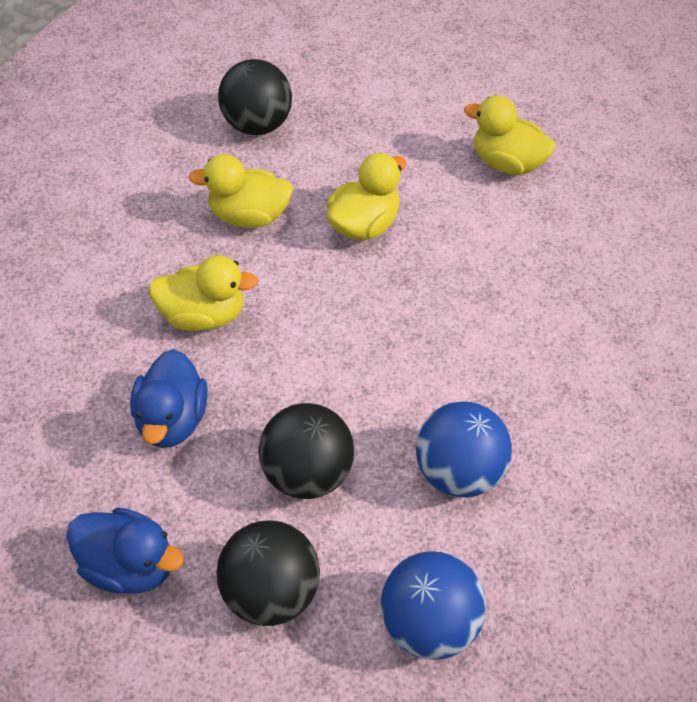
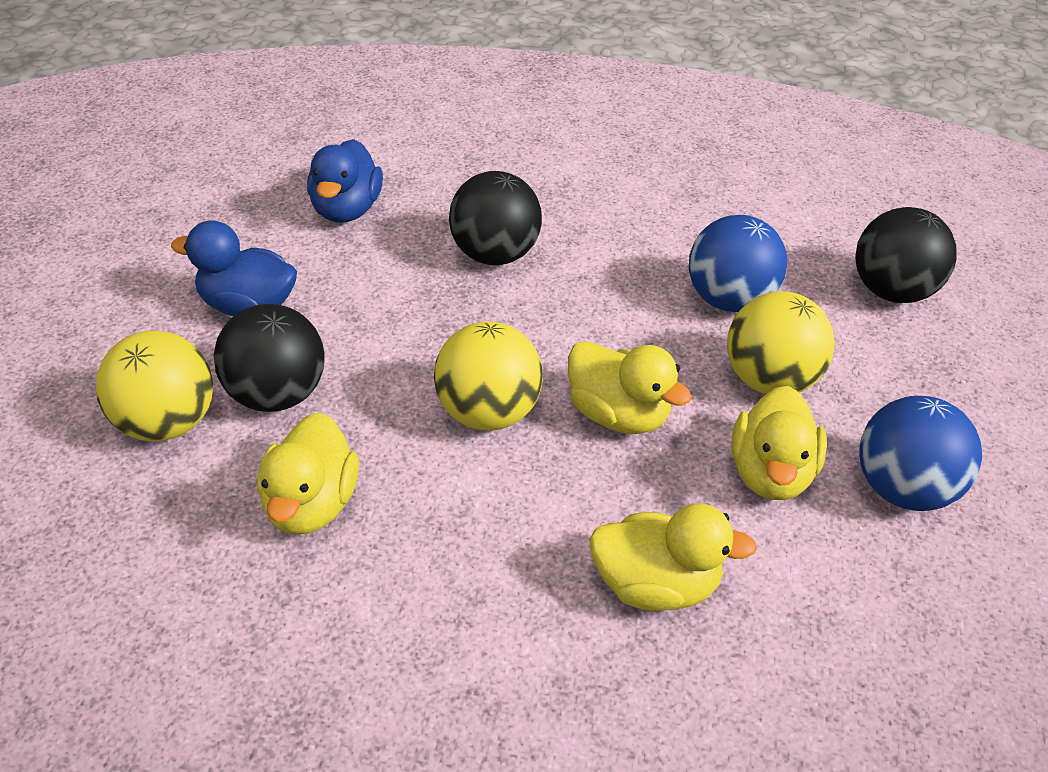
yellow ball: 0 -> 3

